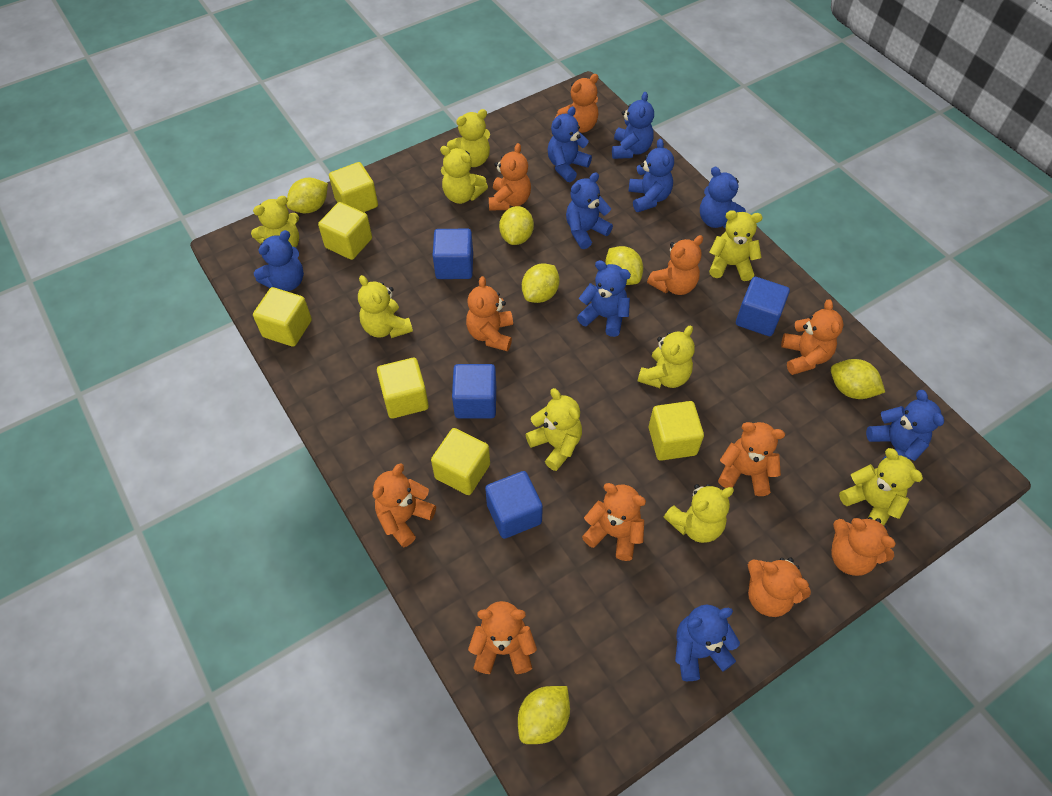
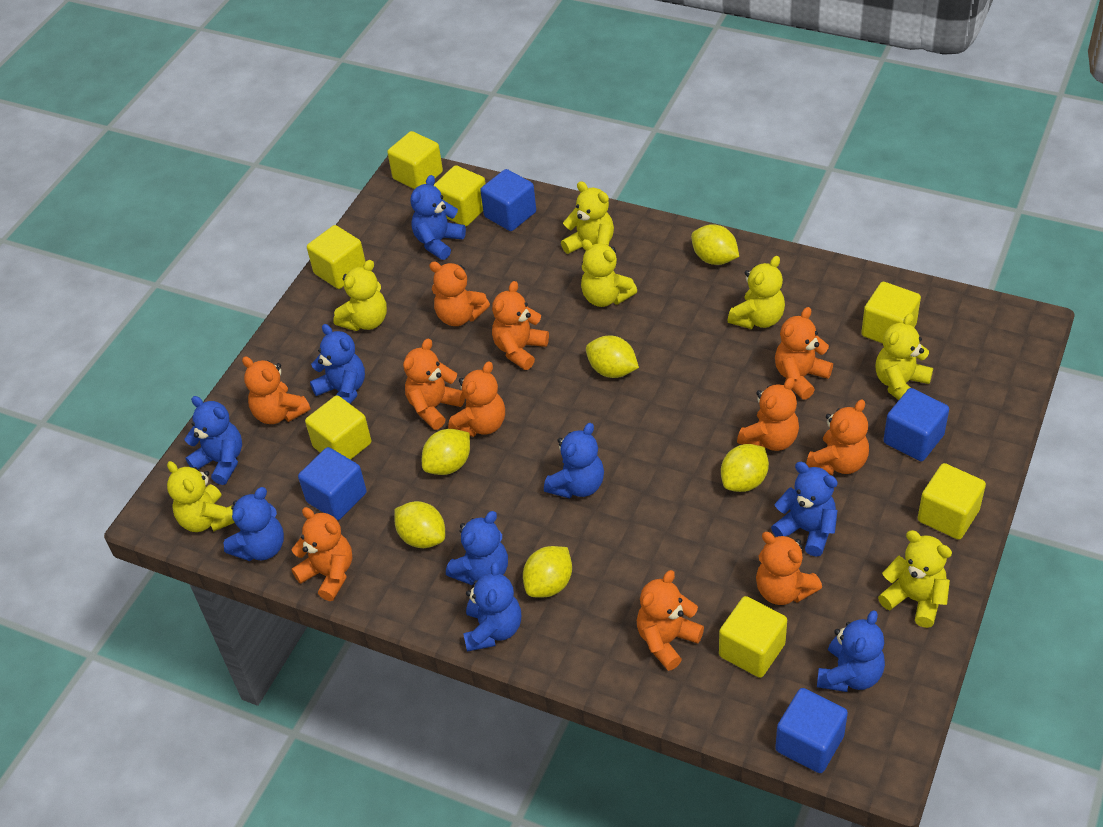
yellow cube: 6 -> 7
yellow teddy bear: 9 -> 7

